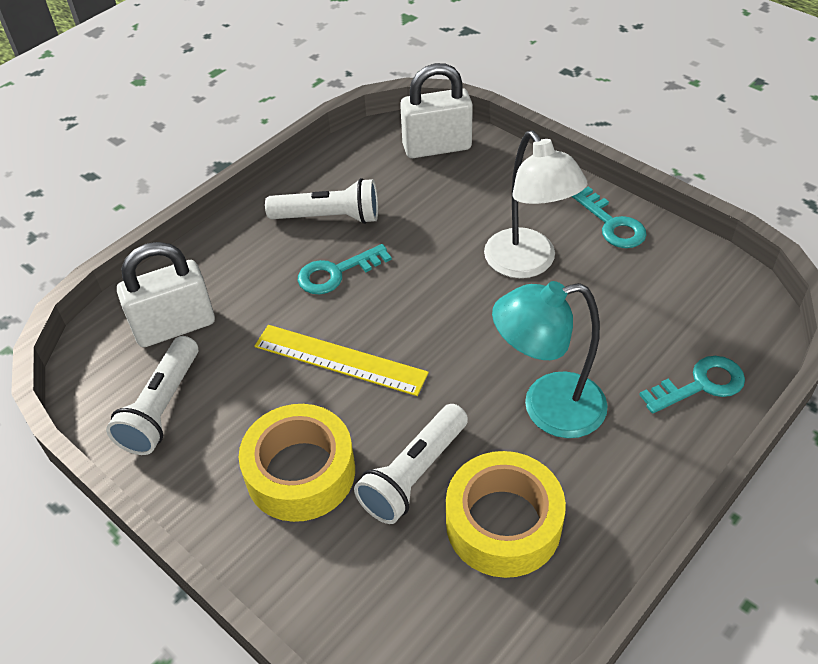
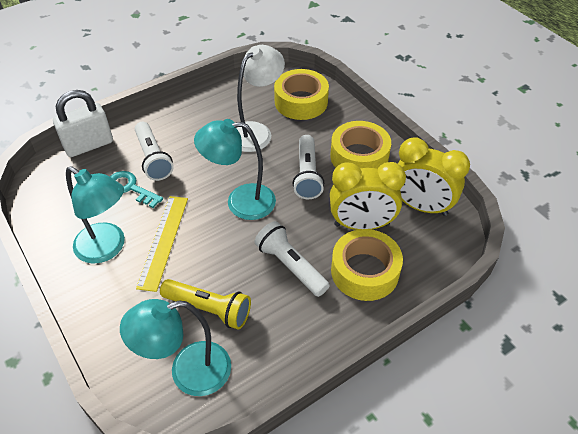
turquoise key: 3 -> 1
turquoise lamp: 1 -> 3
white padlock: 2 -> 1
yellow clock: 0 -> 2
yellow flashlight: 0 -> 1
yellow tape: 2 -> 3

